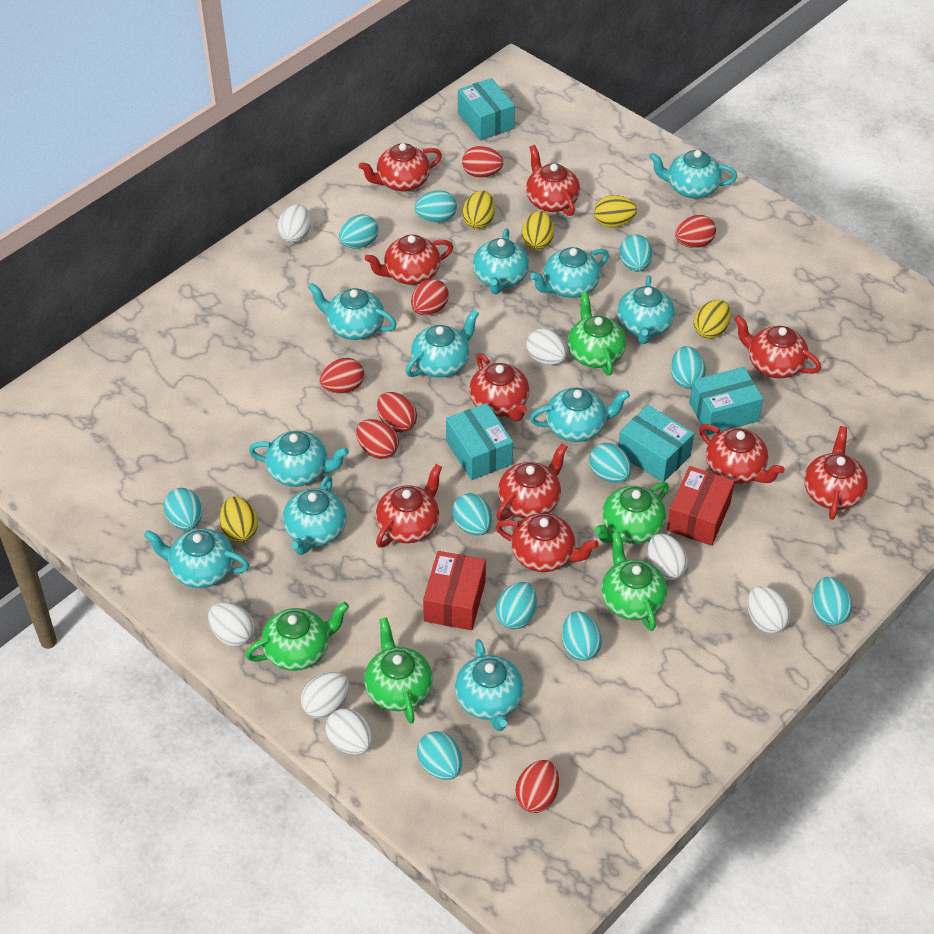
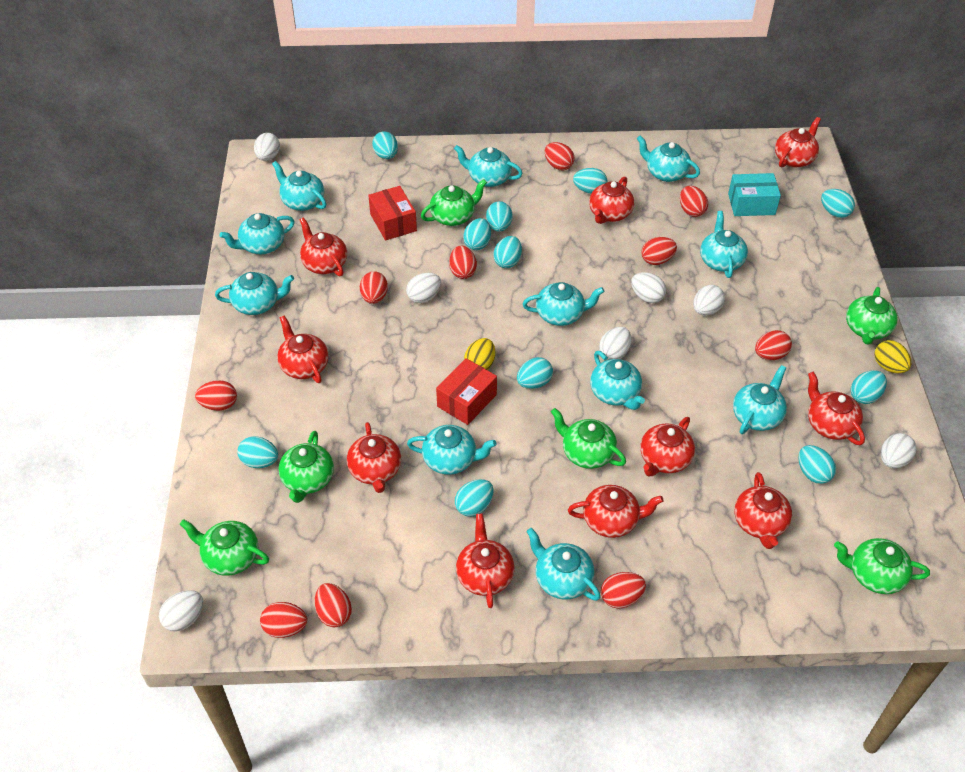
green teapot: 5 -> 6
red egg: 7 -> 10
turquoise box: 4 -> 1
yellow egg: 5 -> 2

